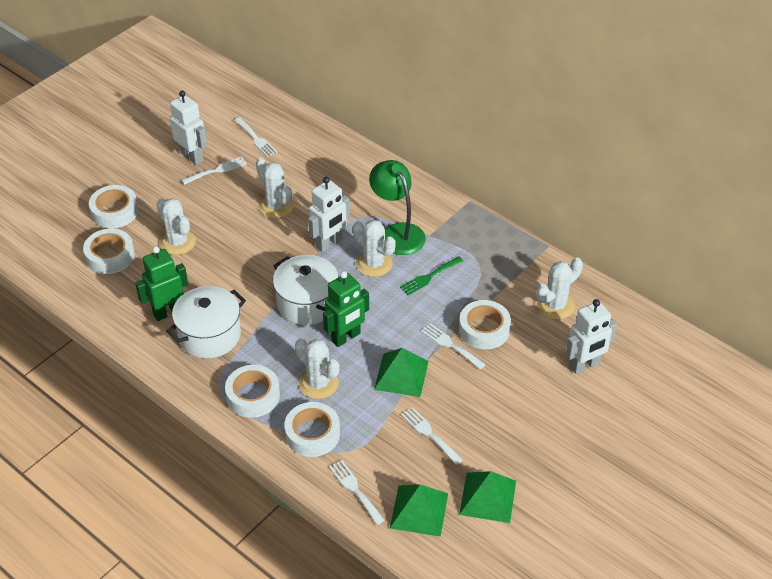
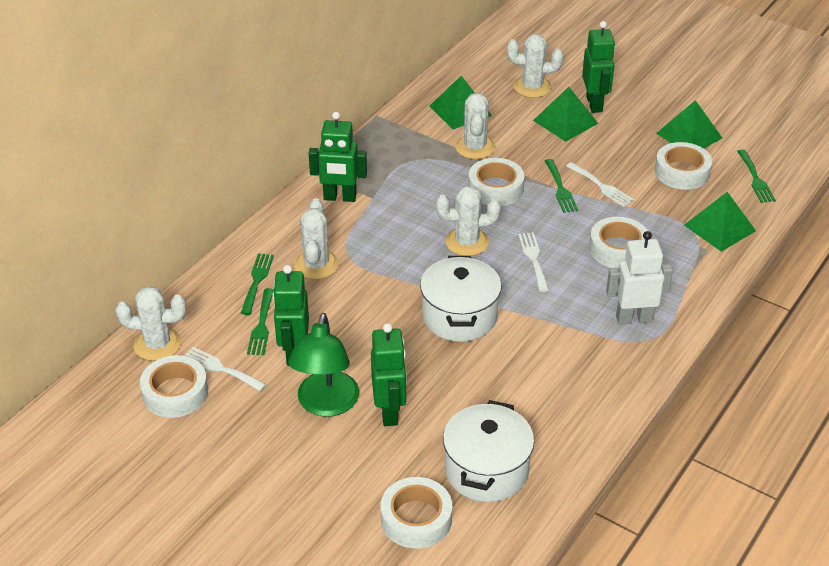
green fork: 1 -> 4
green pyramid: 3 -> 4
green robot: 2 -> 4
white fork: 5 -> 3
white robot: 3 -> 1

